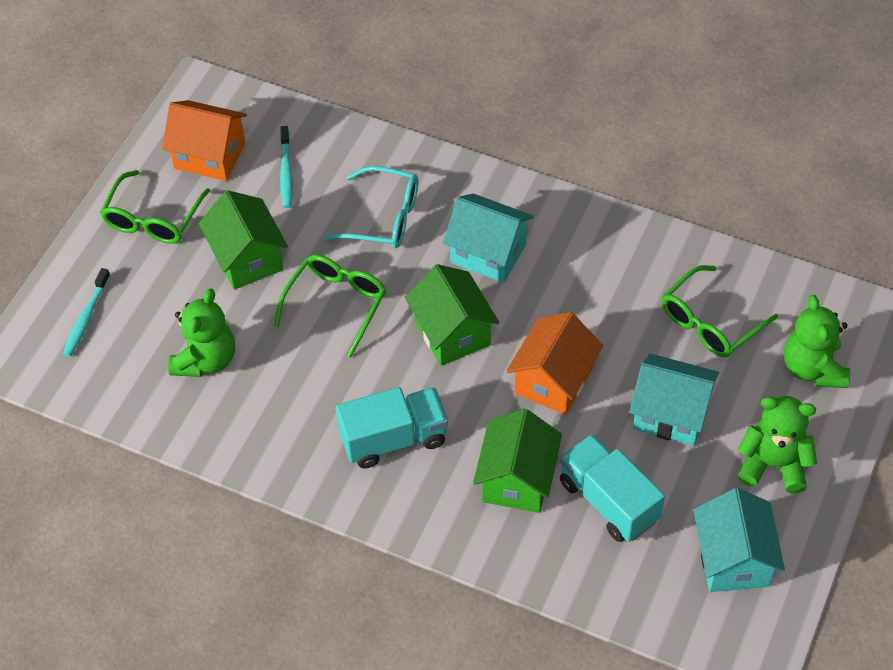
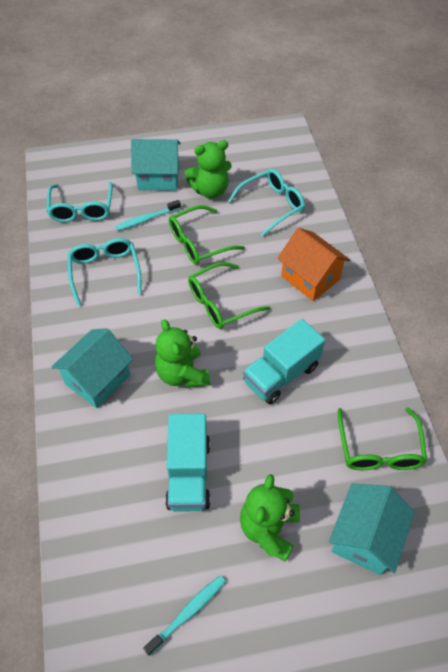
green house: 3 -> 0
orange house: 2 -> 1
turquoise glasses: 1 -> 3

